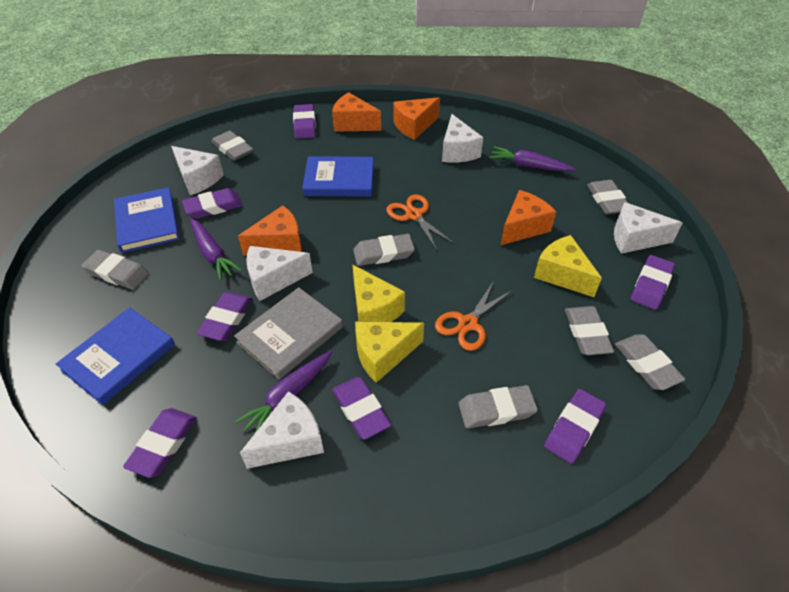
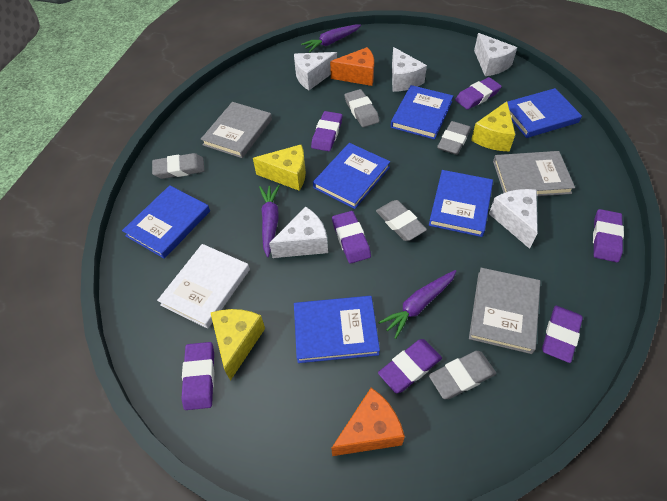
blue book: 3 -> 6
grey book: 1 -> 3
grey eraser: 7 -> 5
orange cheese: 4 -> 2
orange scissors: 2 -> 0
white book: 0 -> 1

